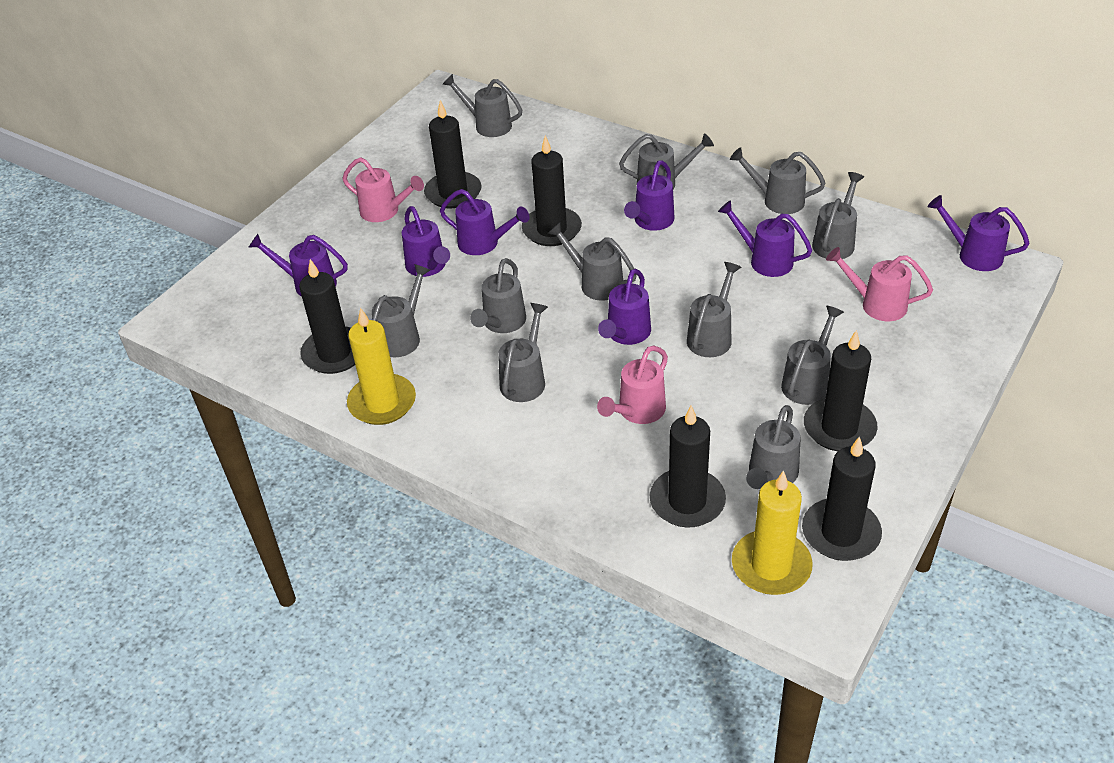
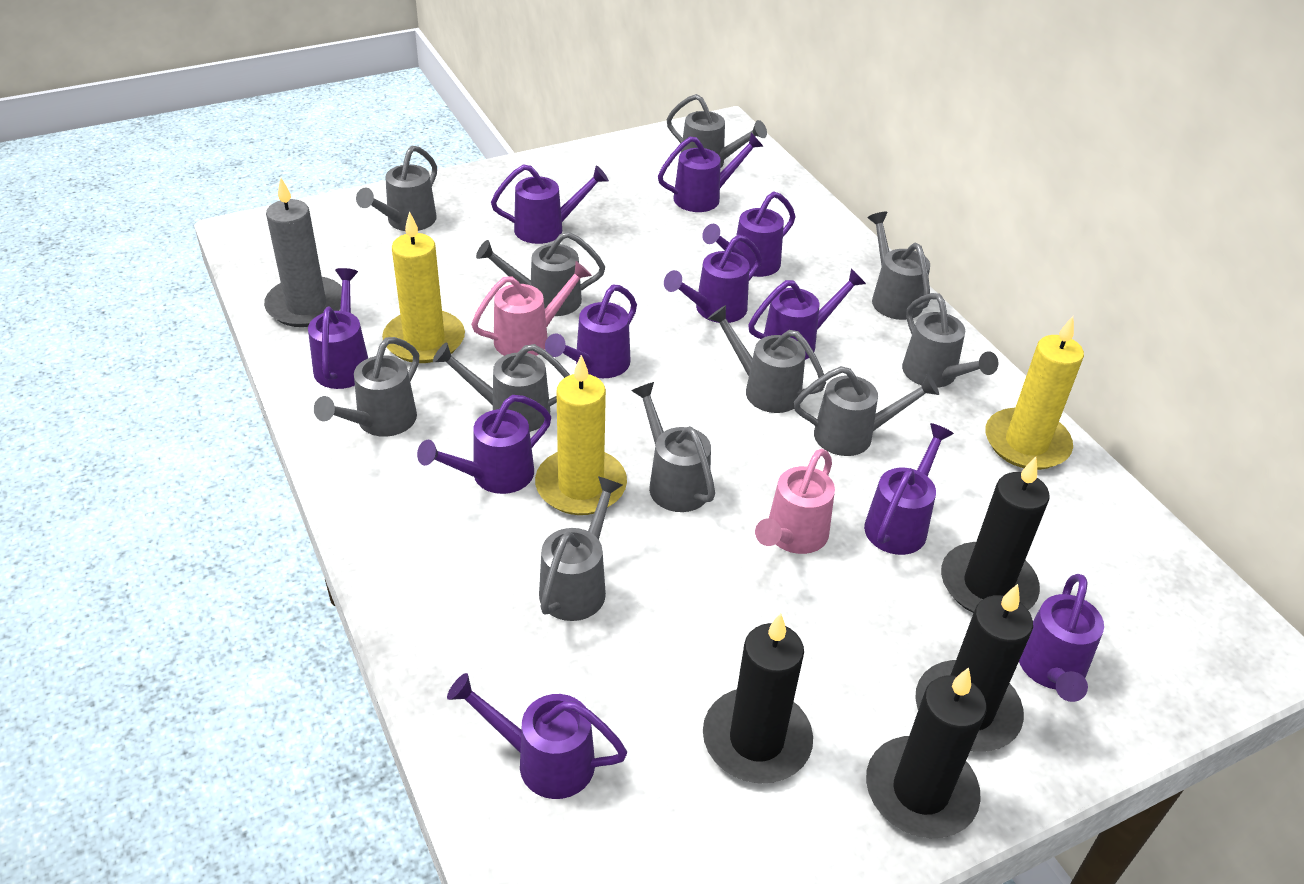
black candle: 6 -> 4
grey candle: 0 -> 1
pink watering can: 3 -> 2
purple watering can: 7 -> 11
yellow candle: 2 -> 3

